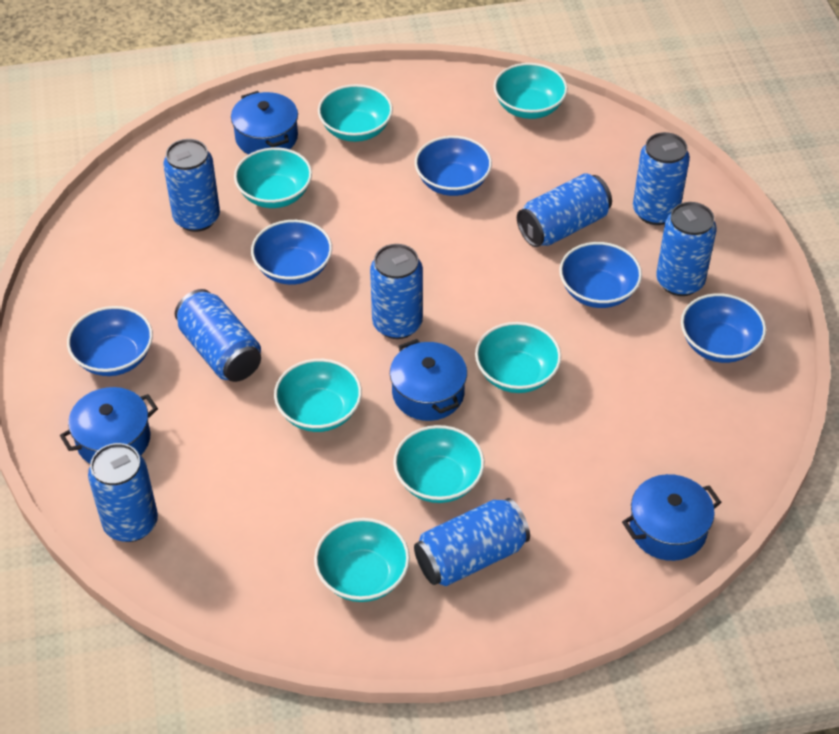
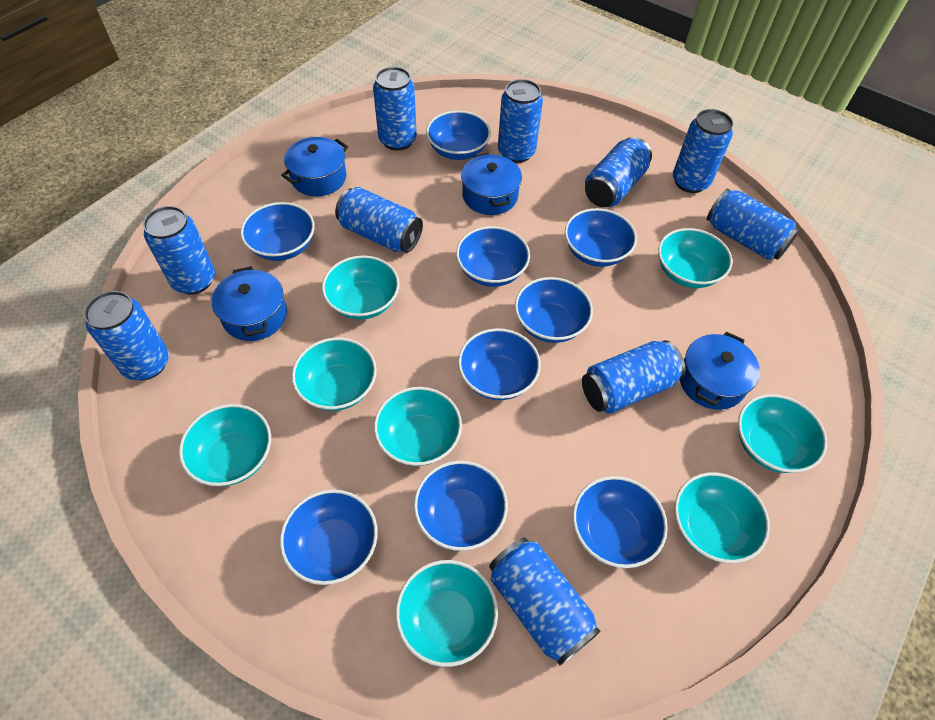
blue bowl: 5 -> 9
blue can: 8 -> 10
turquoise bowl: 7 -> 8

